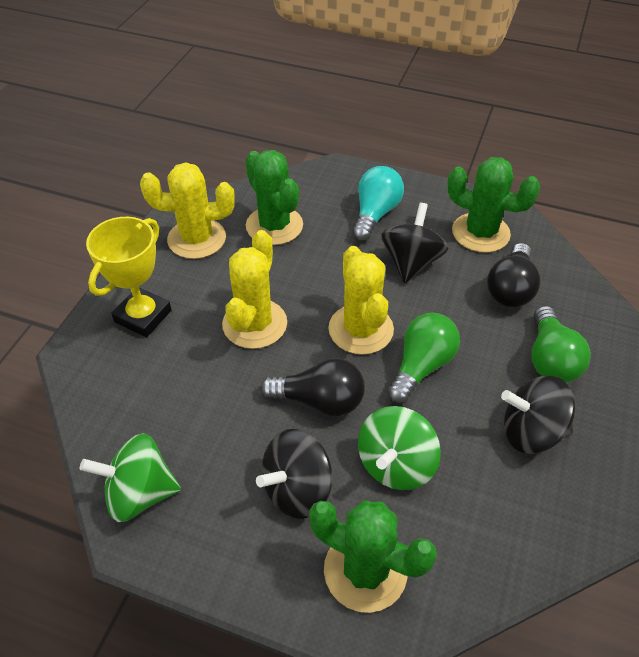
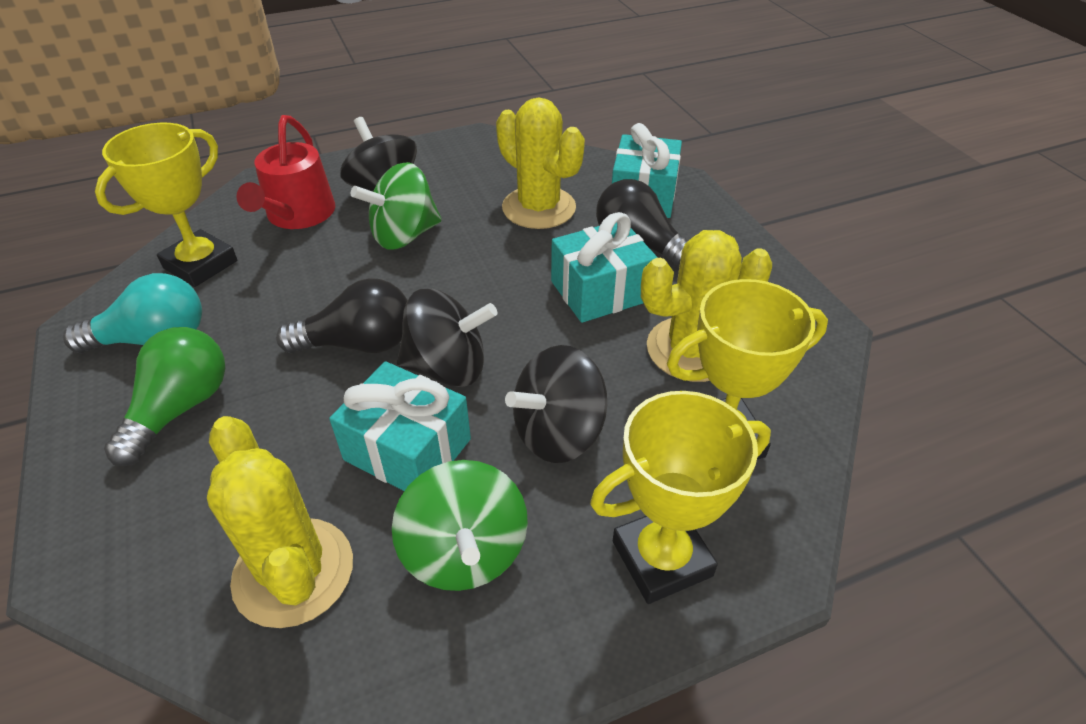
green cactus: 3 -> 0
green light bulb: 2 -> 1
red watering can: 0 -> 1
turquoise gift: 0 -> 3
yellow trophy: 1 -> 3

